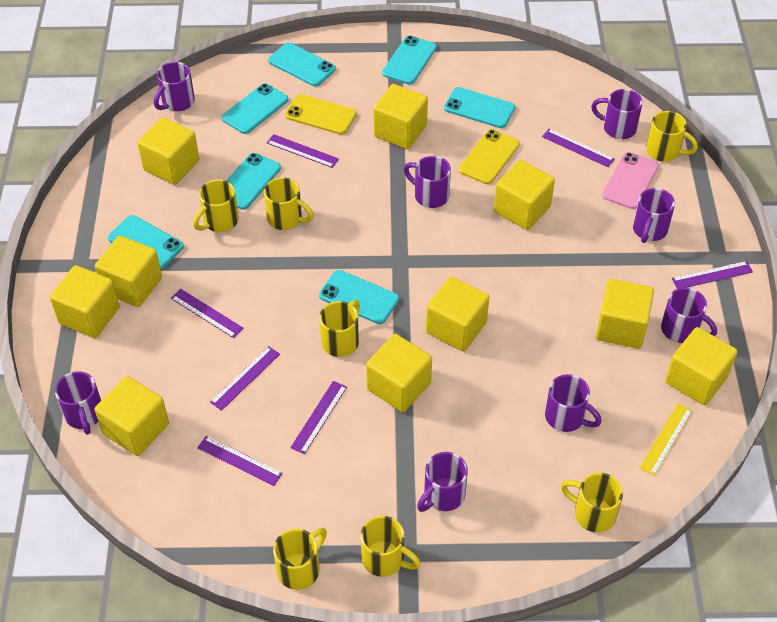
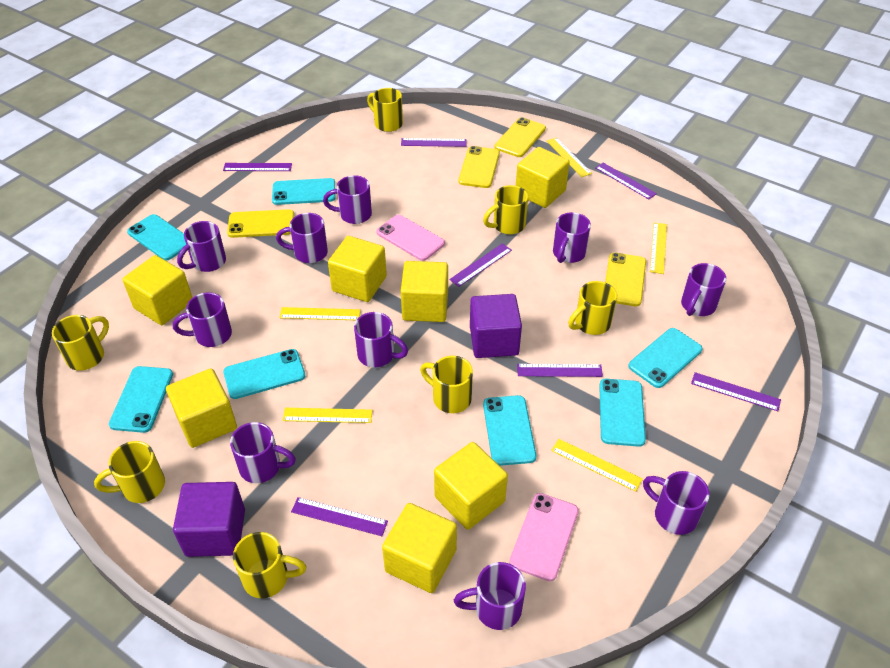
pink phone: 1 -> 2
purple cube: 0 -> 2
purple mug: 8 -> 10
yellow cube: 10 -> 7
yellow phone: 2 -> 4
yellow ruler: 1 -> 5

